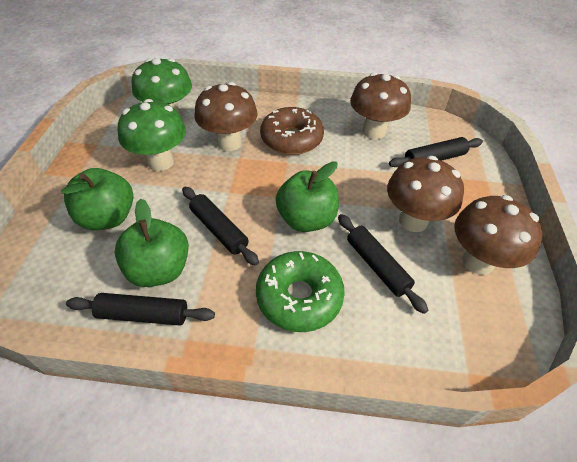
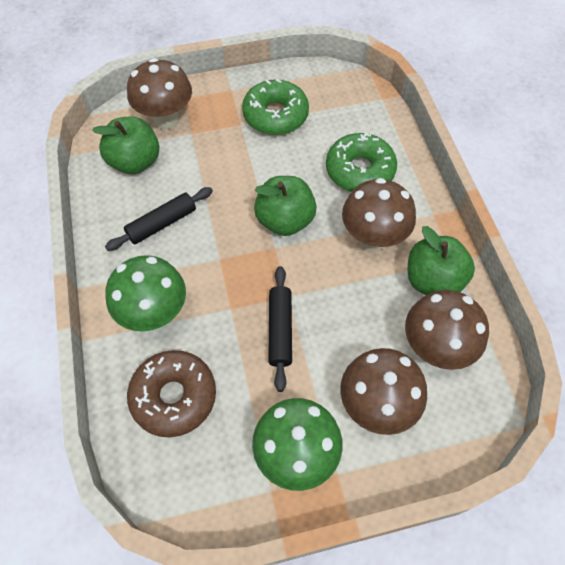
black rolling pin: 4 -> 2
green donut: 1 -> 2

